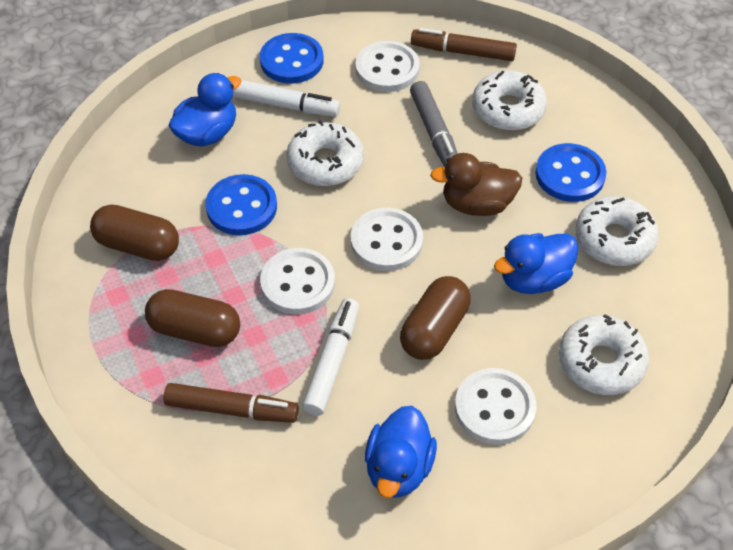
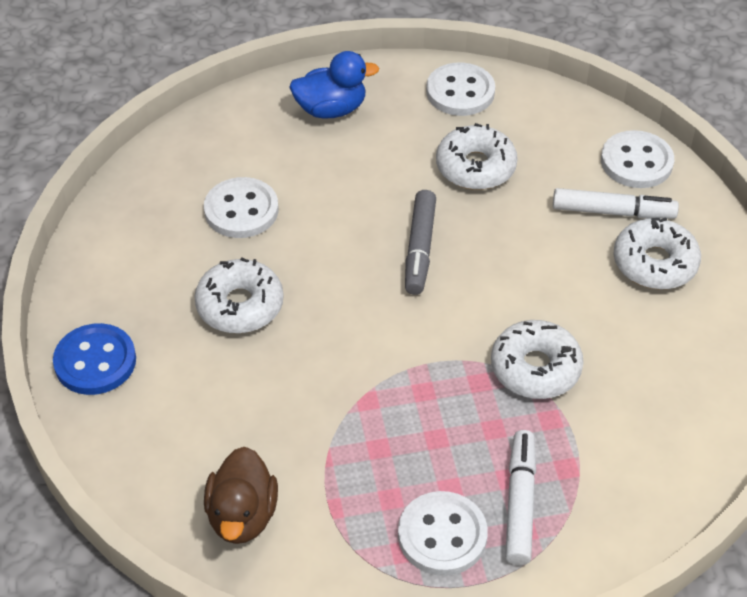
blue button: 3 -> 1
blue duck: 3 -> 1
brown capsule: 3 -> 0
brown marker: 2 -> 0

